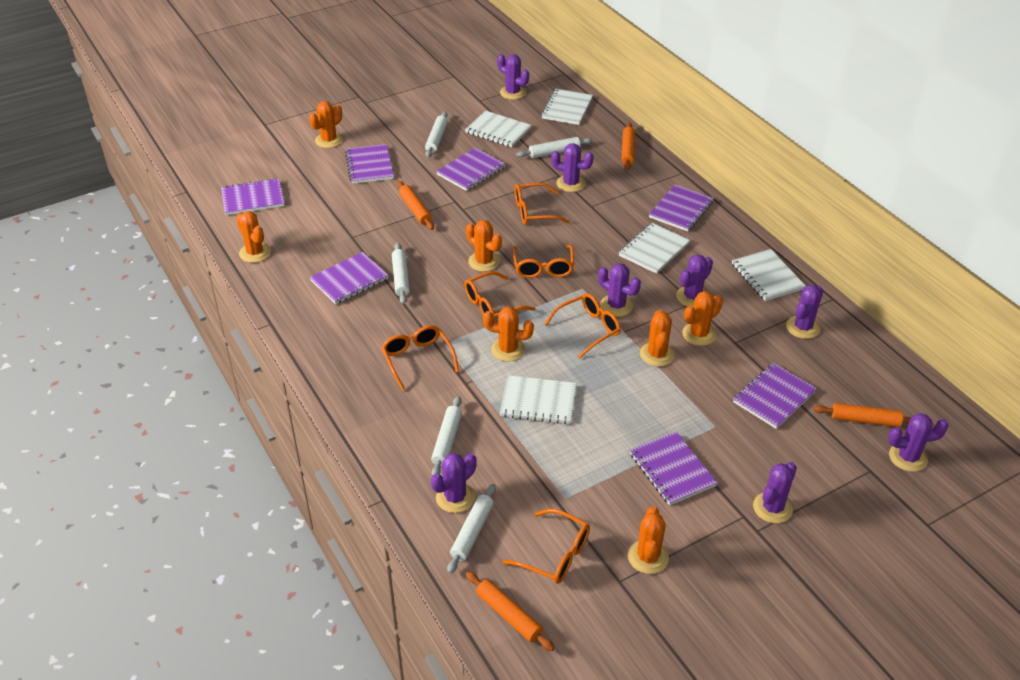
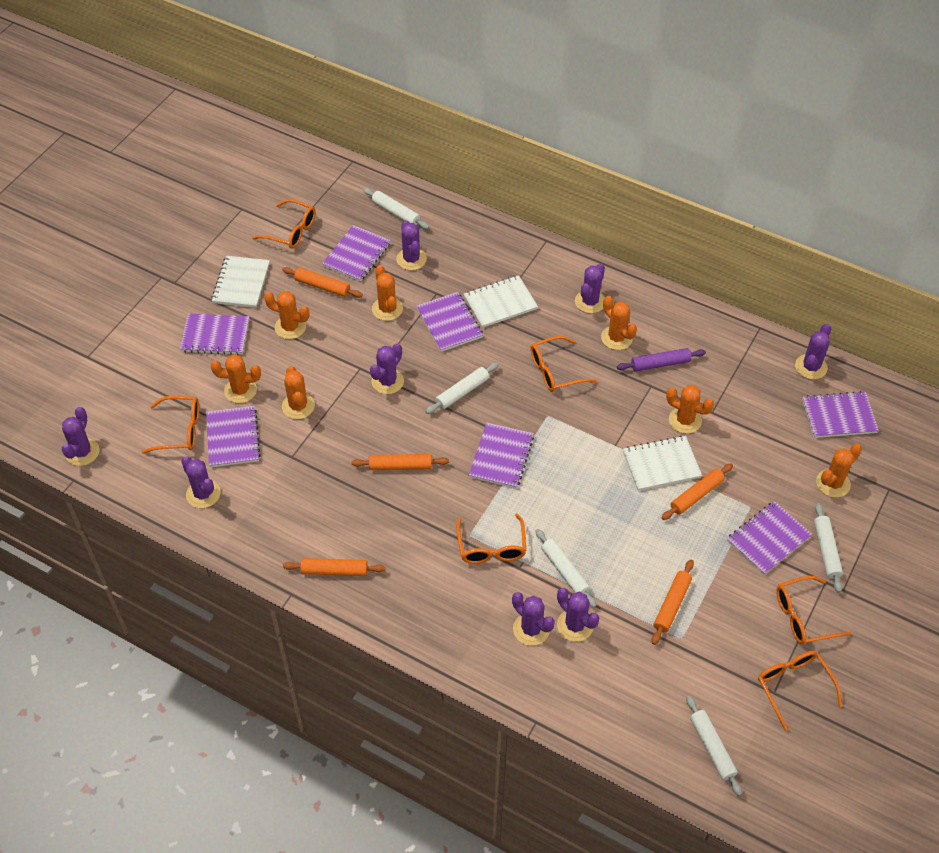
orange rolling pin: 4 -> 5
purple rolling pin: 0 -> 1
white notebook: 5 -> 3

